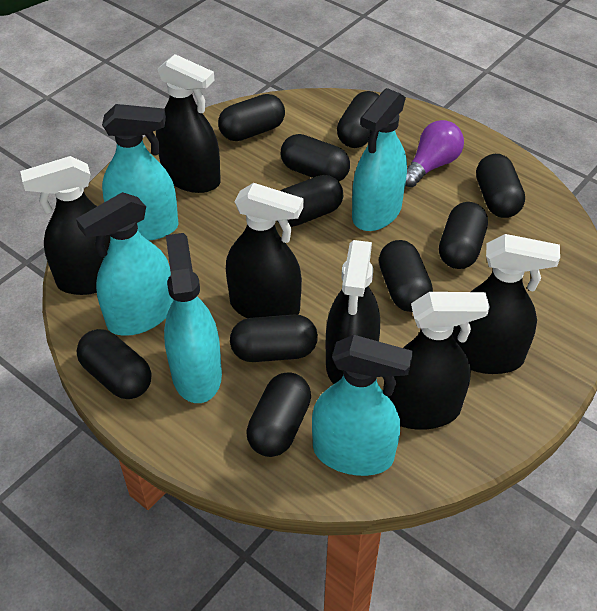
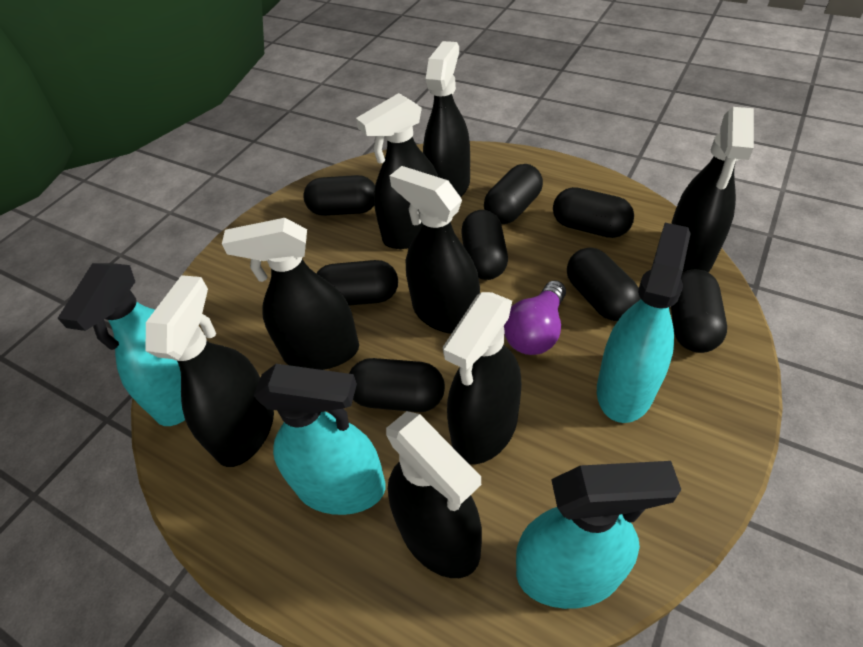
black capsule: 10 -> 8
black spray bottle: 6 -> 8
turquoise spray bottle: 5 -> 4

